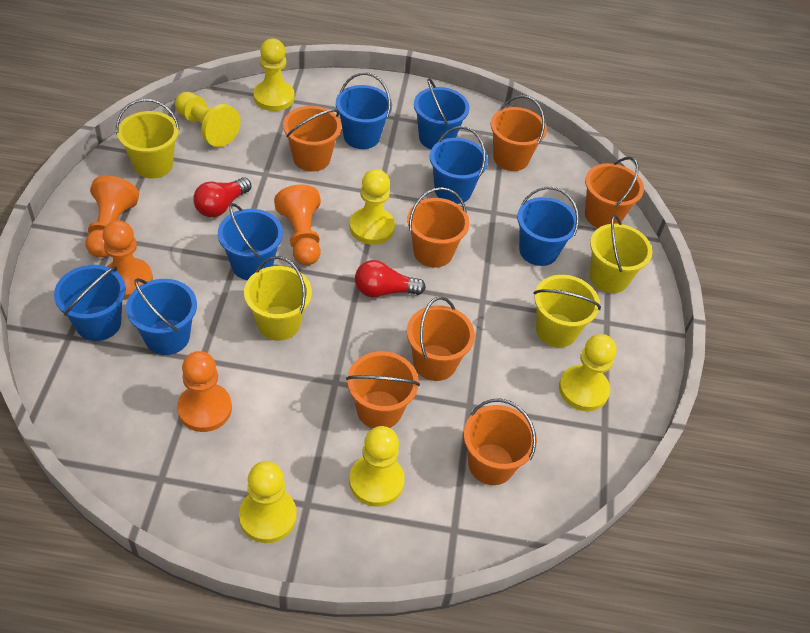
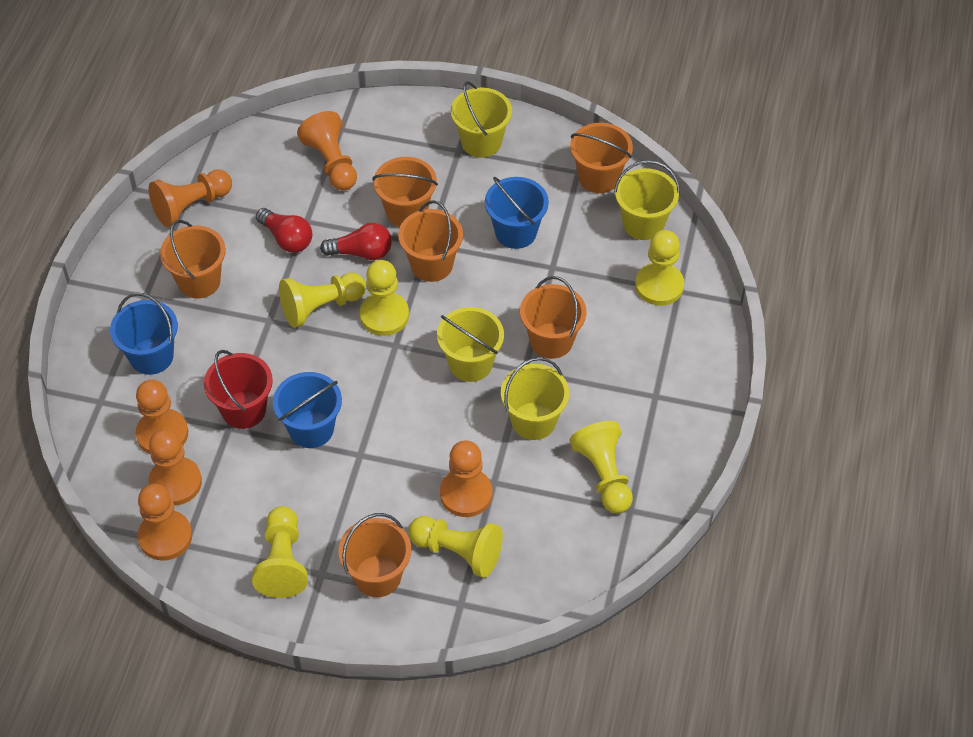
blue bucket: 7 -> 3
orange bucket: 7 -> 6
orange pawn: 4 -> 6
red bucket: 0 -> 1

